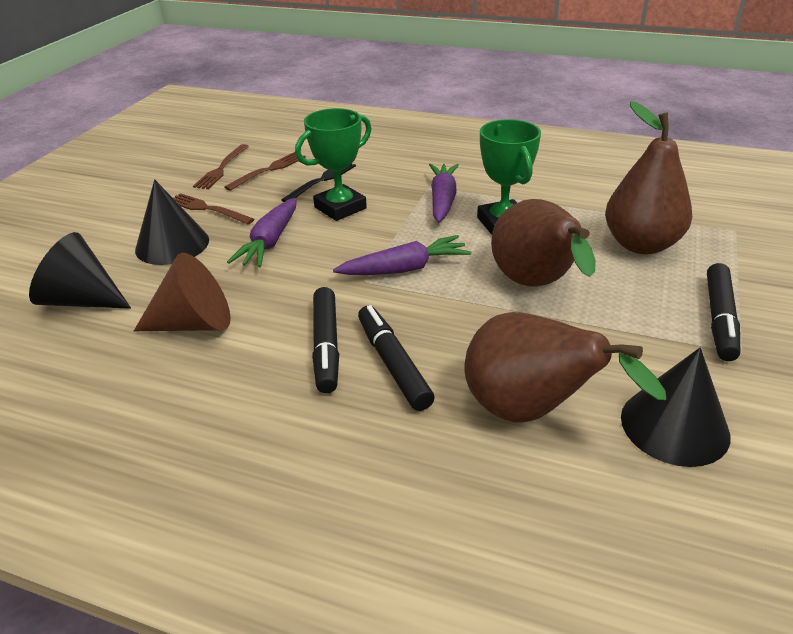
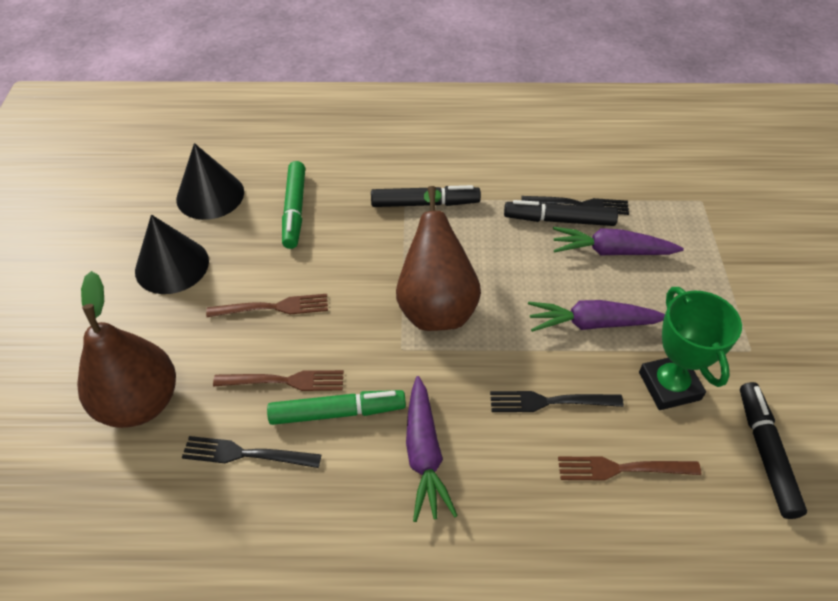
black cone: 3 -> 2
black fork: 1 -> 3
brown cone: 1 -> 0
brown pear: 3 -> 2
green marker: 0 -> 2
green trophy: 2 -> 1

